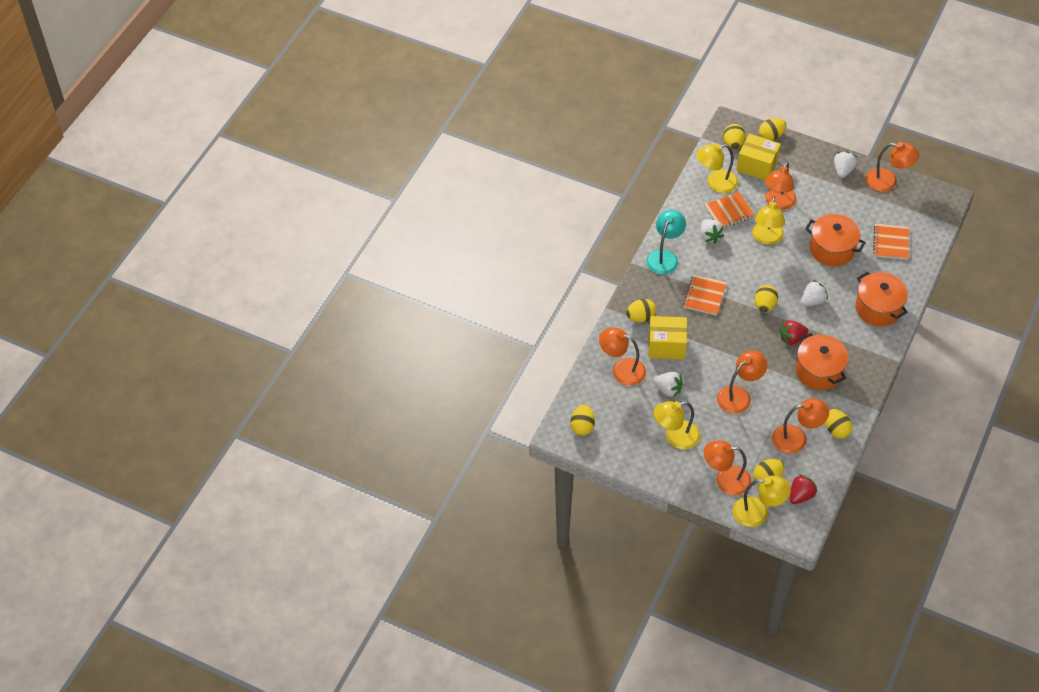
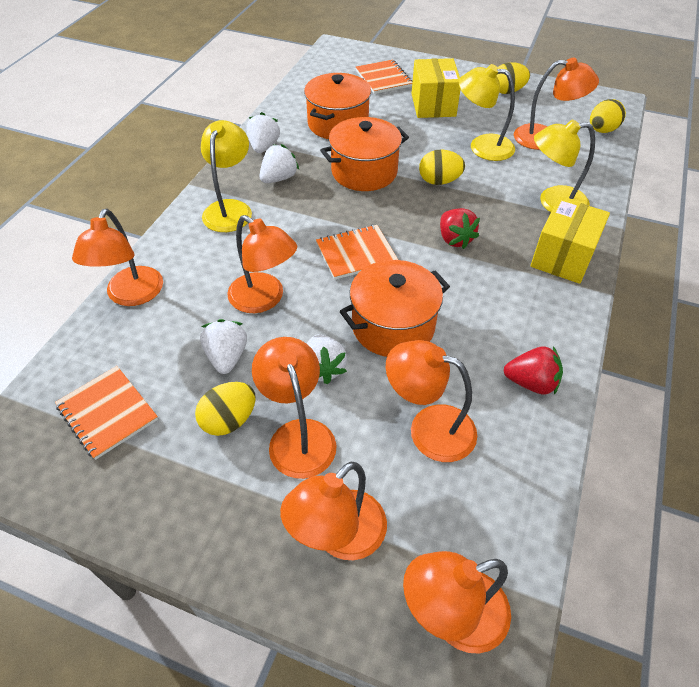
orange lamp: 6 -> 7
turquoise lamp: 1 -> 0
yellow egg: 7 -> 4
yellow lamp: 4 -> 3

